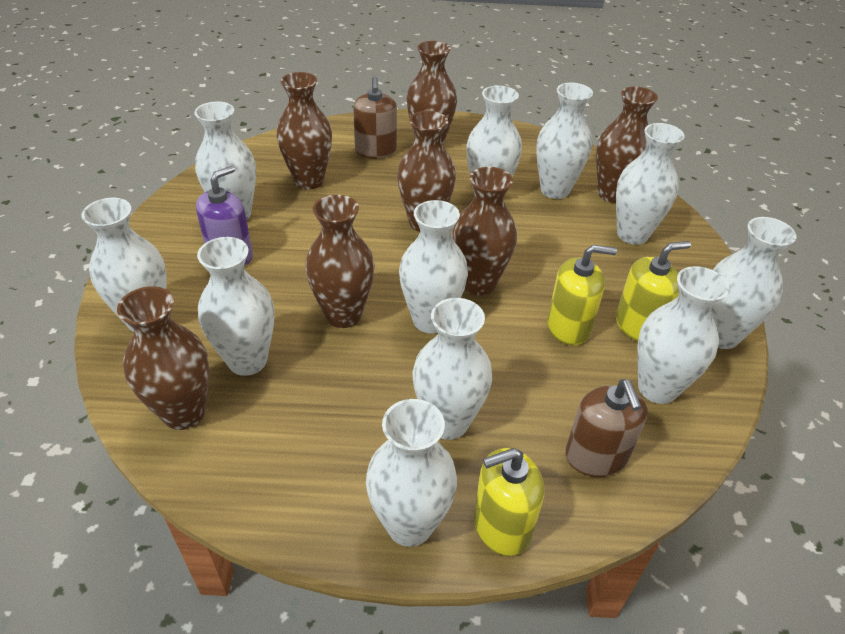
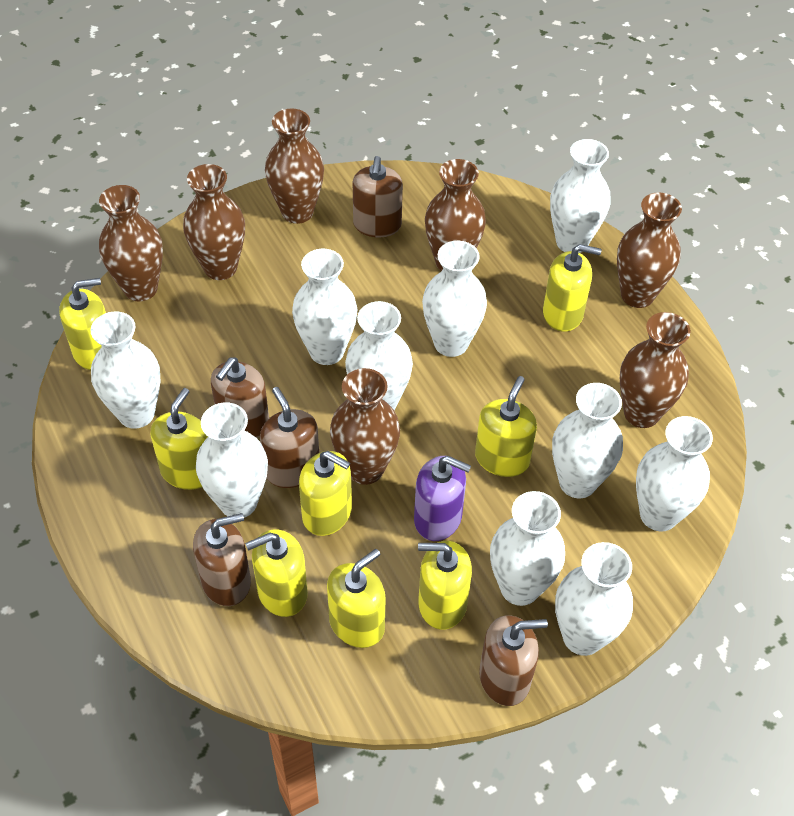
brown soap dispenser: 2 -> 5
white vase: 11 -> 10
yellow soap dispenser: 3 -> 8

